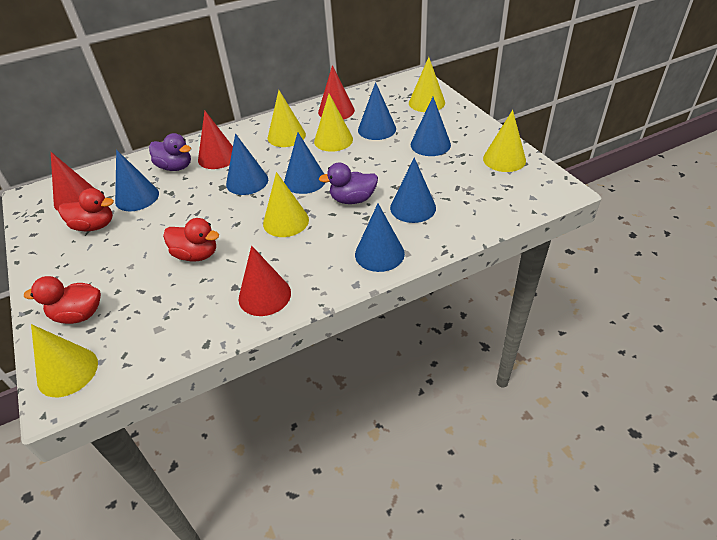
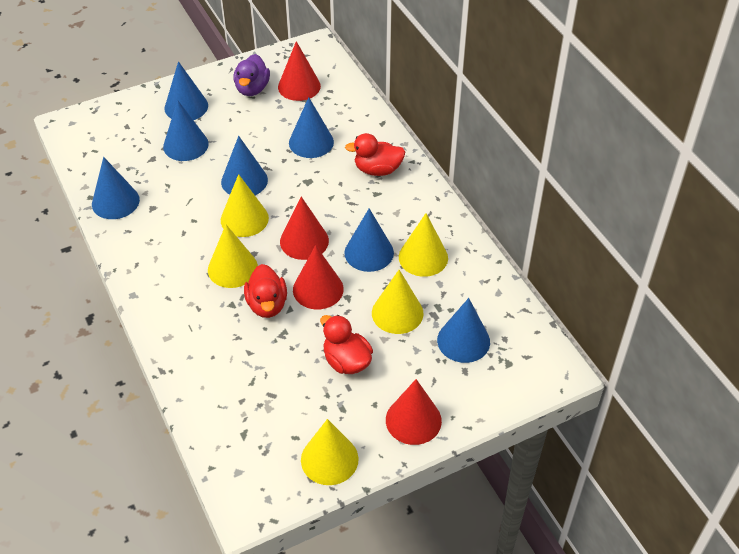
purple duck: 2 -> 1
yellow cone: 6 -> 5

